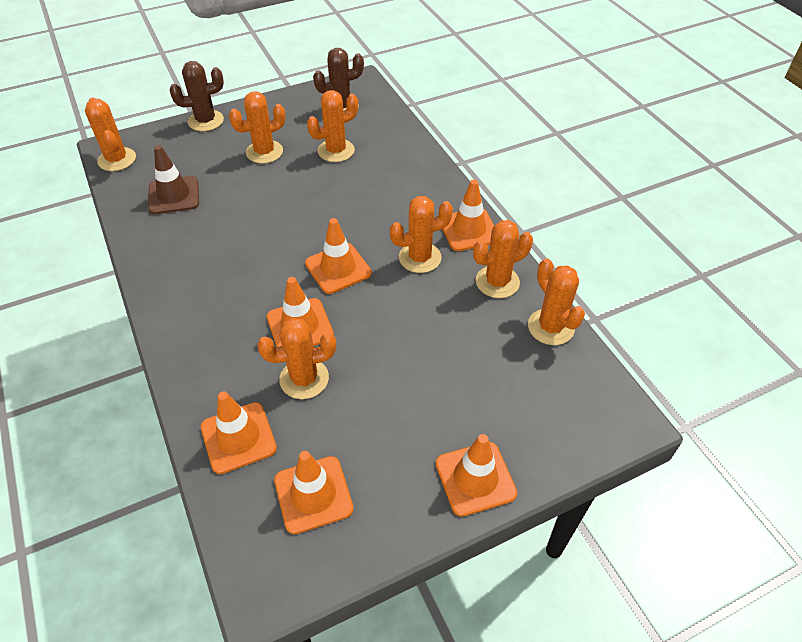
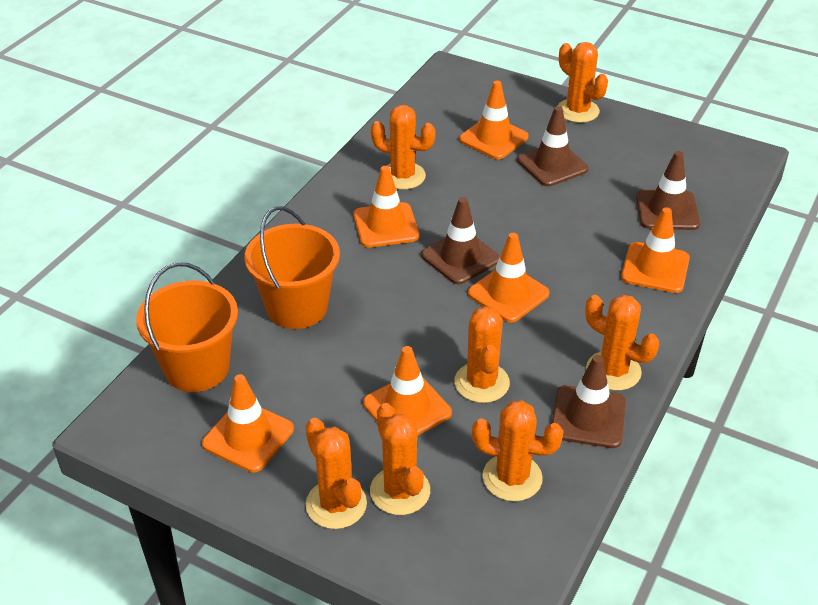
brown cactus: 2 -> 0
brown traffic cone: 1 -> 4
orange bucket: 0 -> 2

